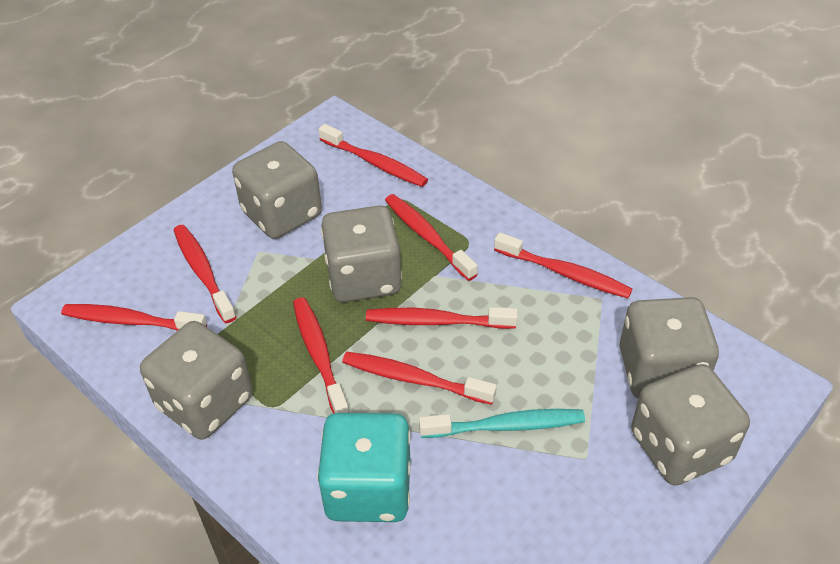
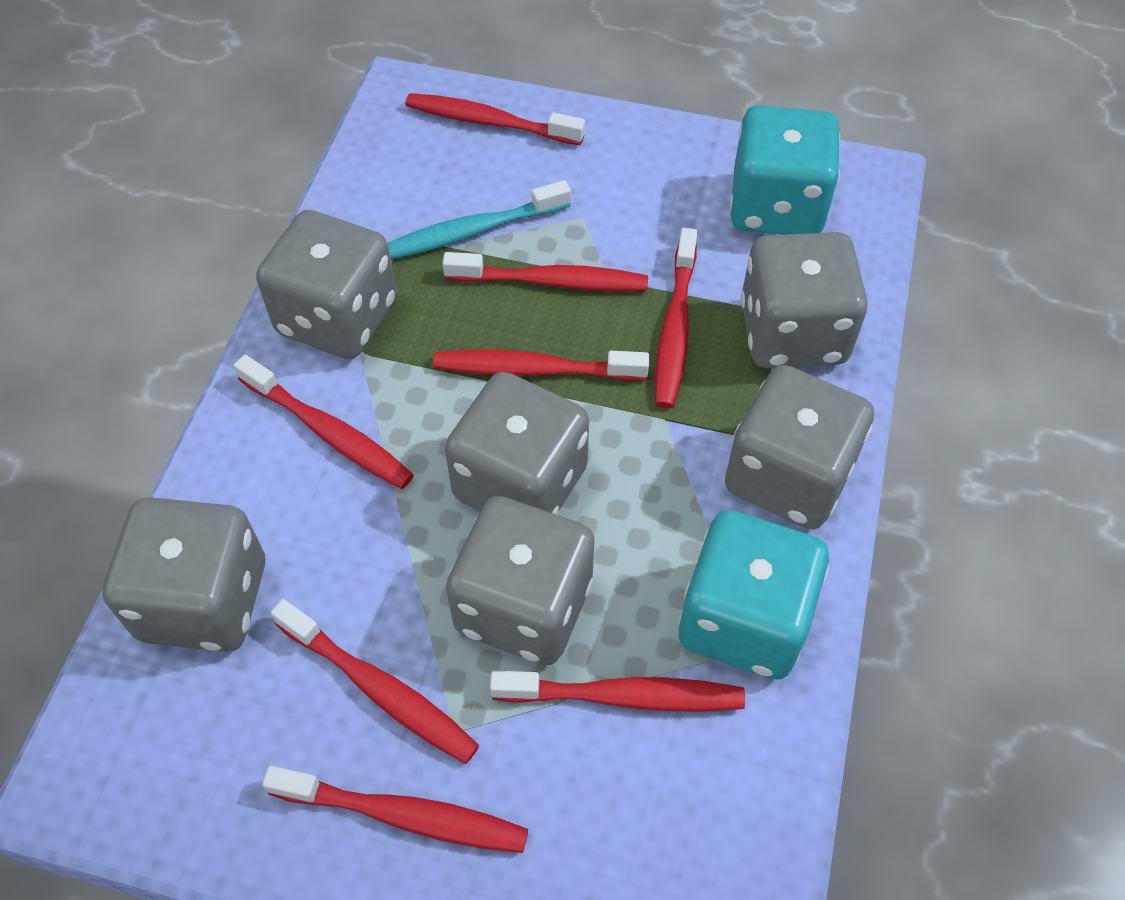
grey dice: 5 -> 6
turquoise dice: 1 -> 2

